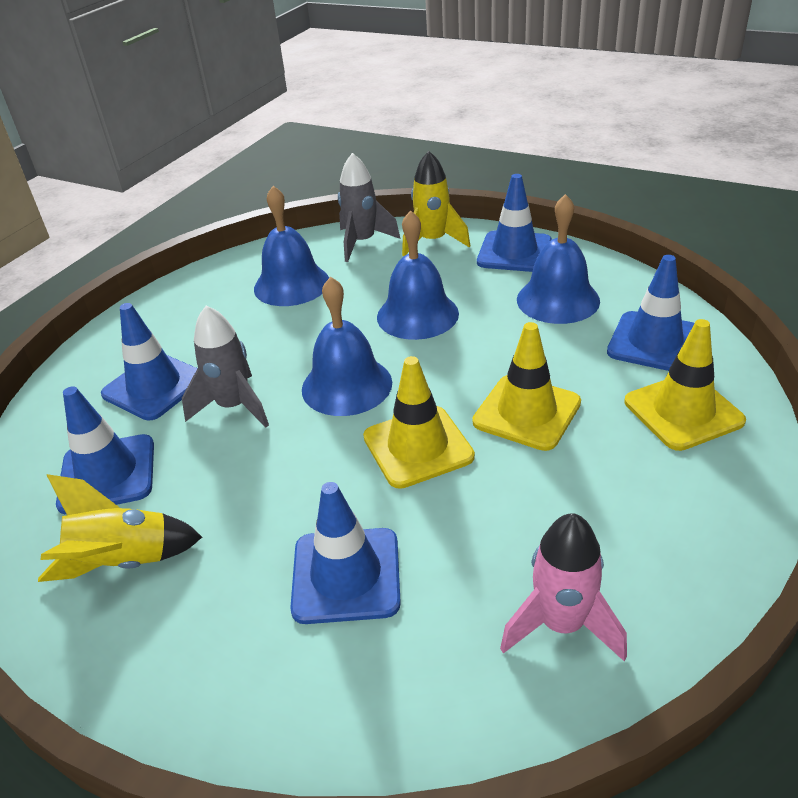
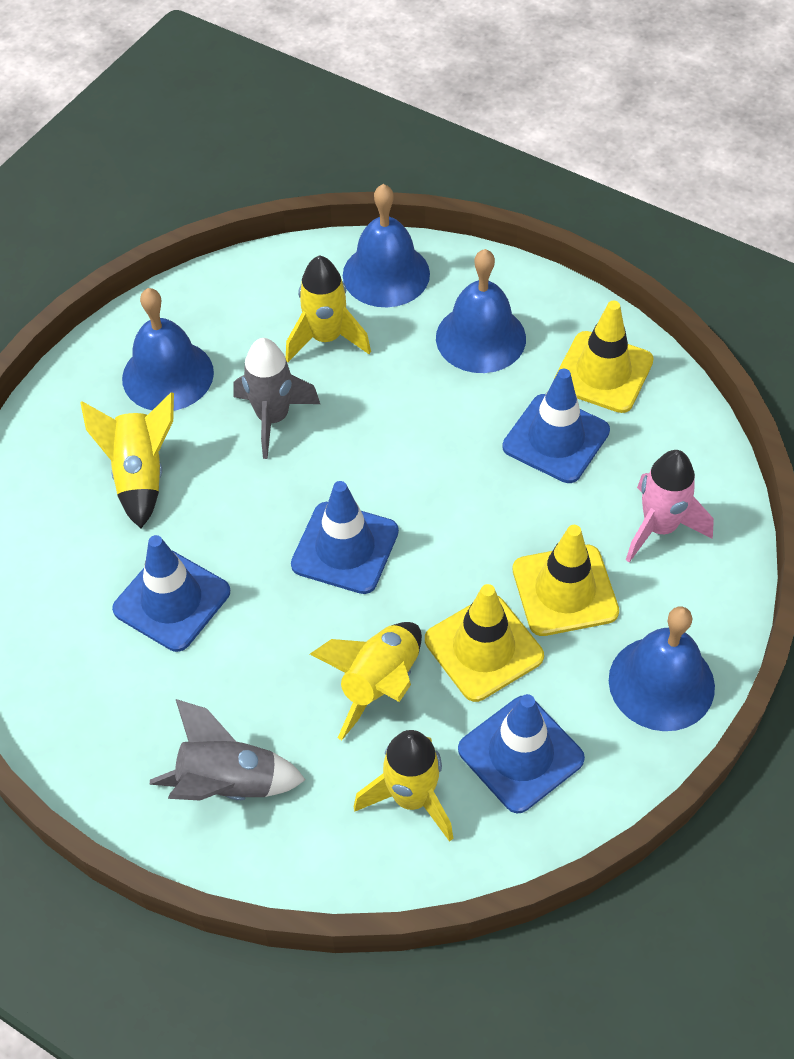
blue traffic cone: 5 -> 4
yellow rocket: 2 -> 4

